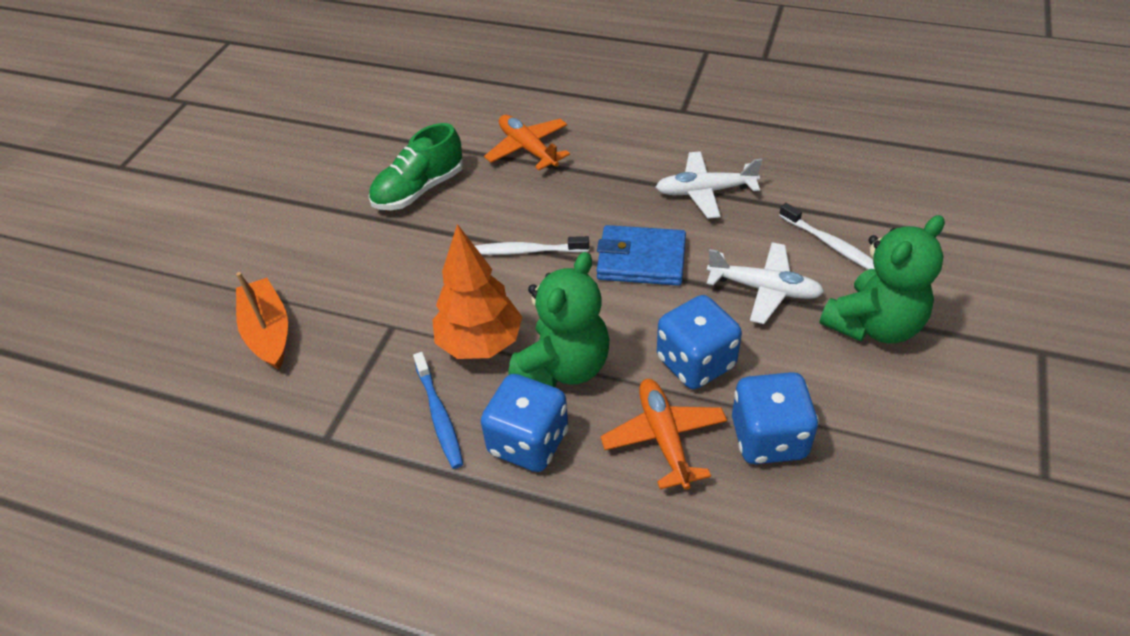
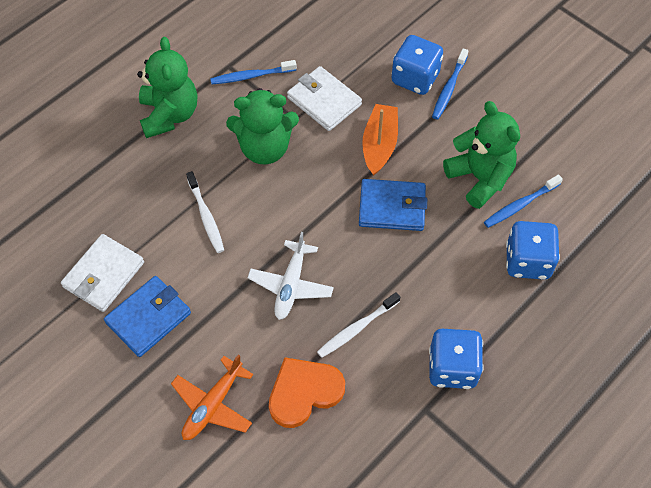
blue toothbrush: 1 -> 3
blue wallet: 1 -> 2
green shoe: 1 -> 0
green teddy bear: 2 -> 3
orange heart: 0 -> 1
orange plane: 2 -> 1
orange tree: 1 -> 0
white plane: 2 -> 1
white wallet: 0 -> 2

